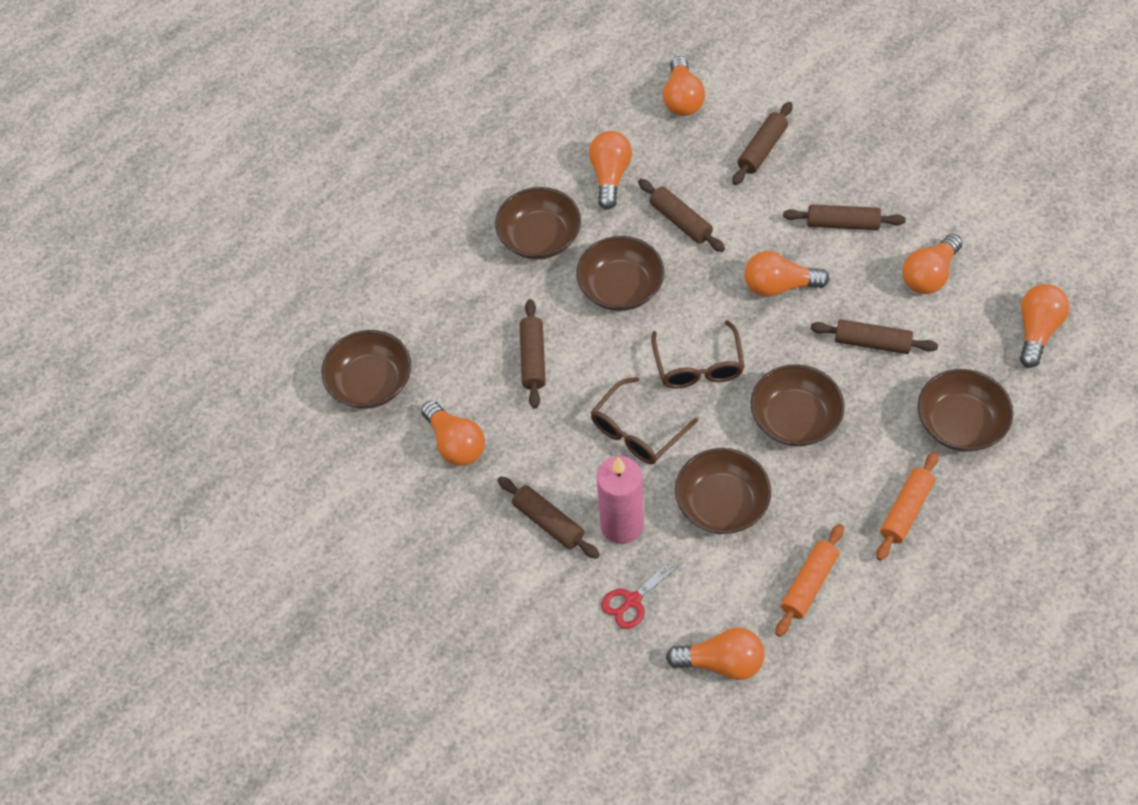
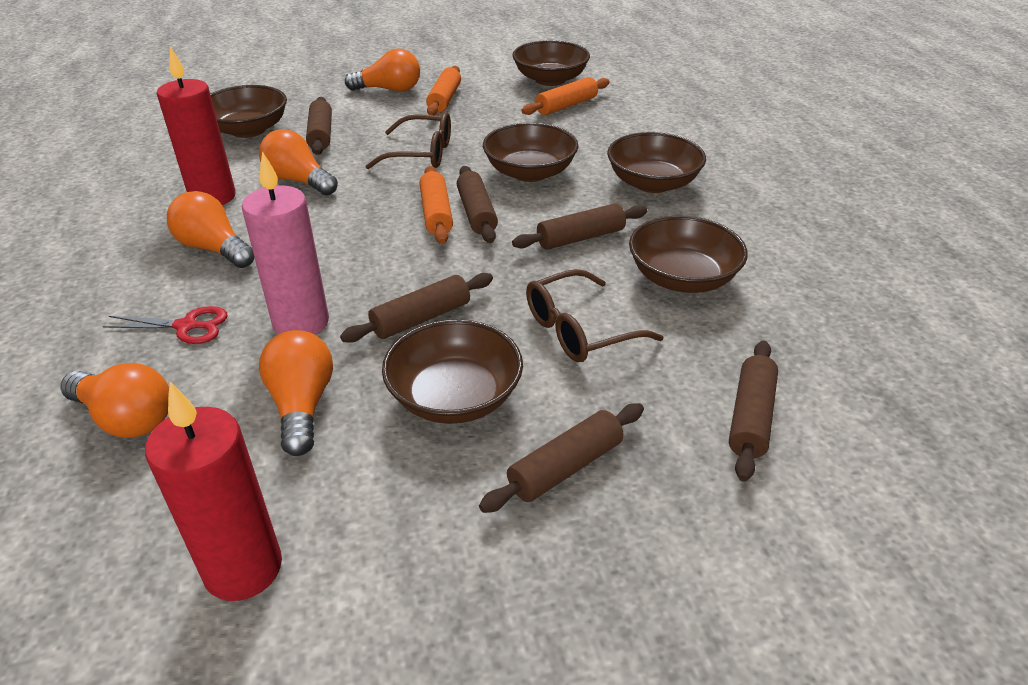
orange light bulb: 7 -> 5
orange rolling pin: 2 -> 3
red candle: 0 -> 2

